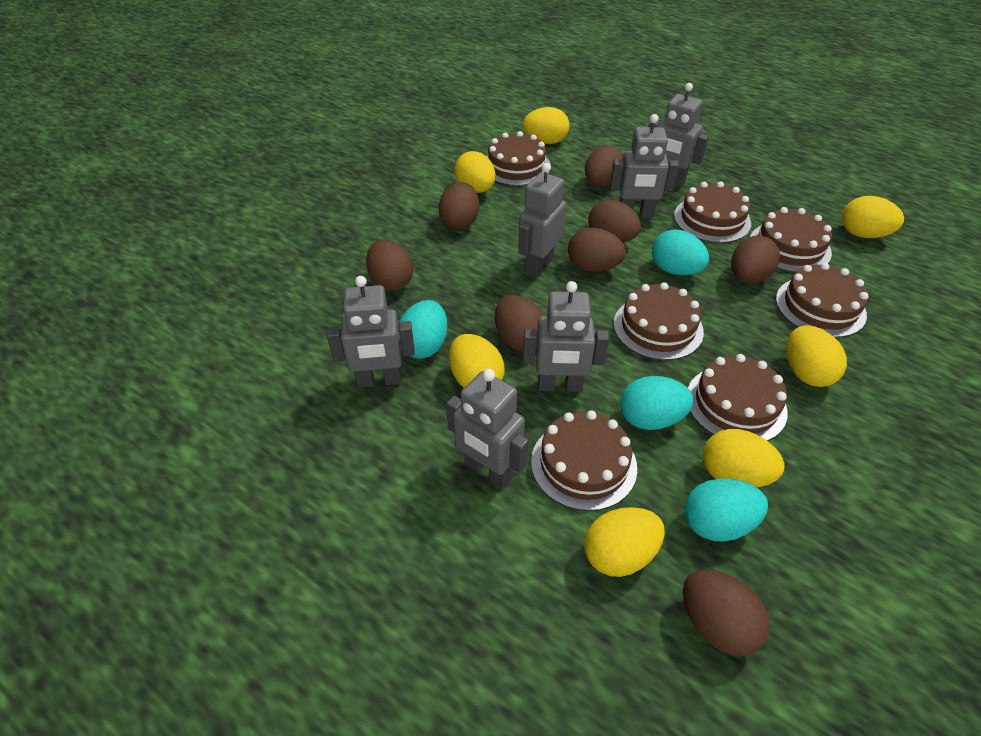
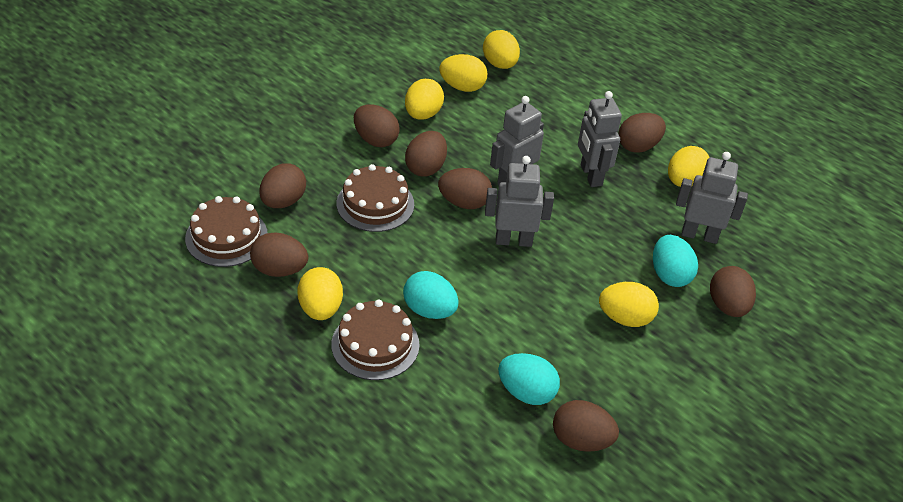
brown cake: 7 -> 3
grey robot: 6 -> 4
turquoise egg: 4 -> 3
yellow egg: 7 -> 6

